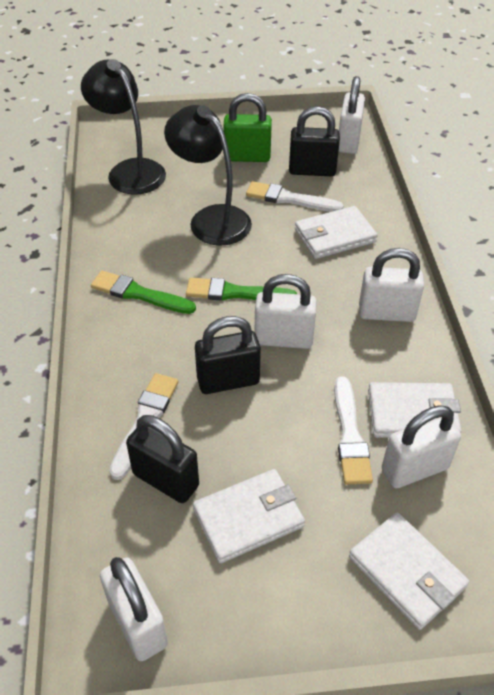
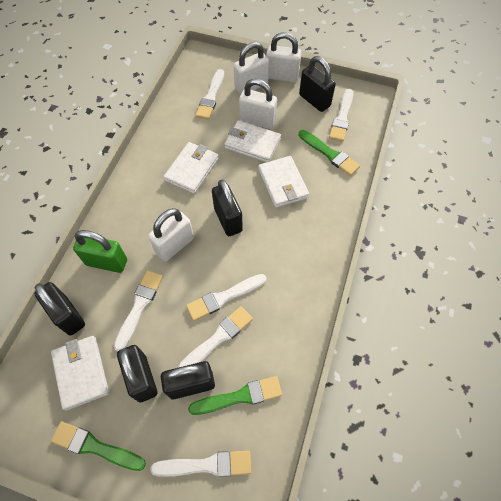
black lamp: 2 -> 0
black padlock: 3 -> 5
green brush: 2 -> 3
white brush: 3 -> 6
white padlock: 5 -> 4

